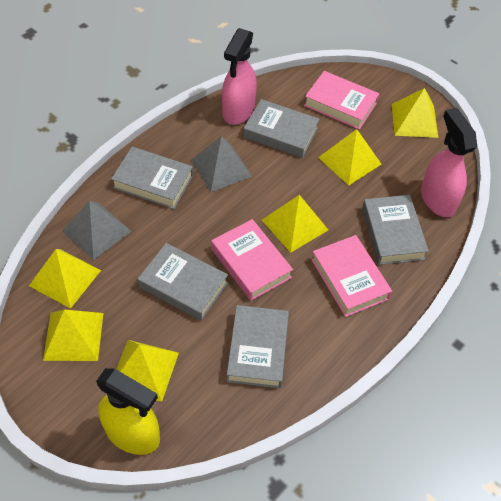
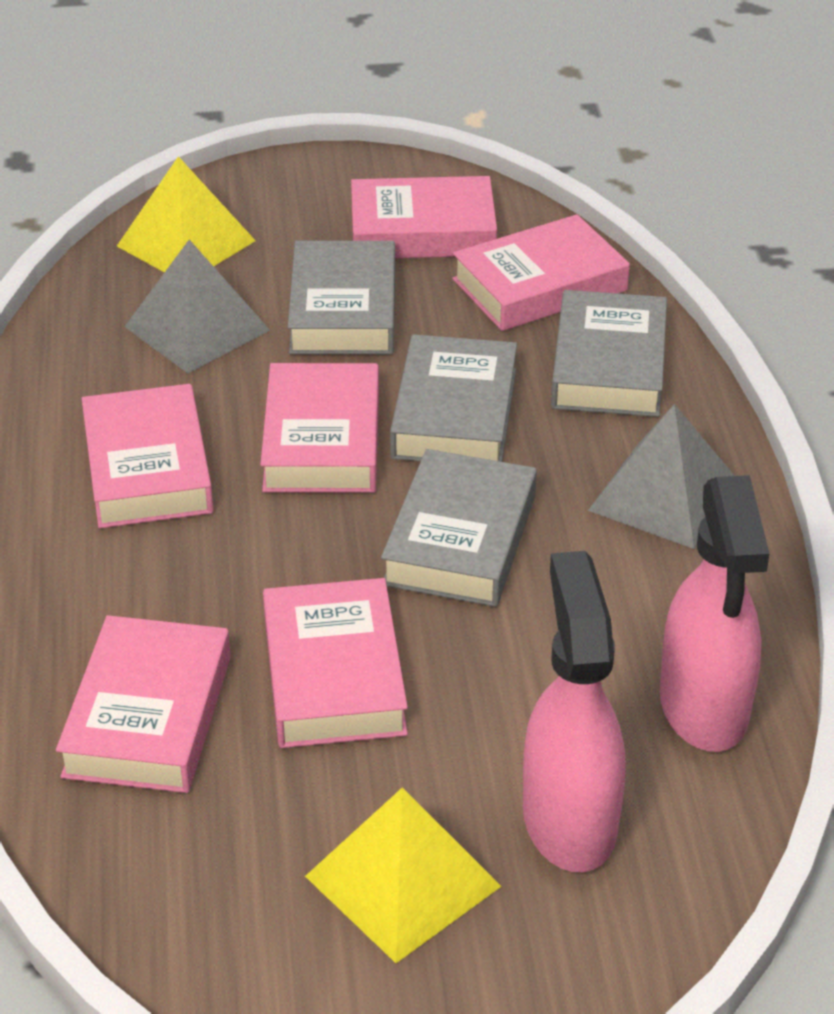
grey book: 5 -> 4
pink book: 3 -> 6
yellow pyramid: 6 -> 2
yellow spray bottle: 1 -> 0

